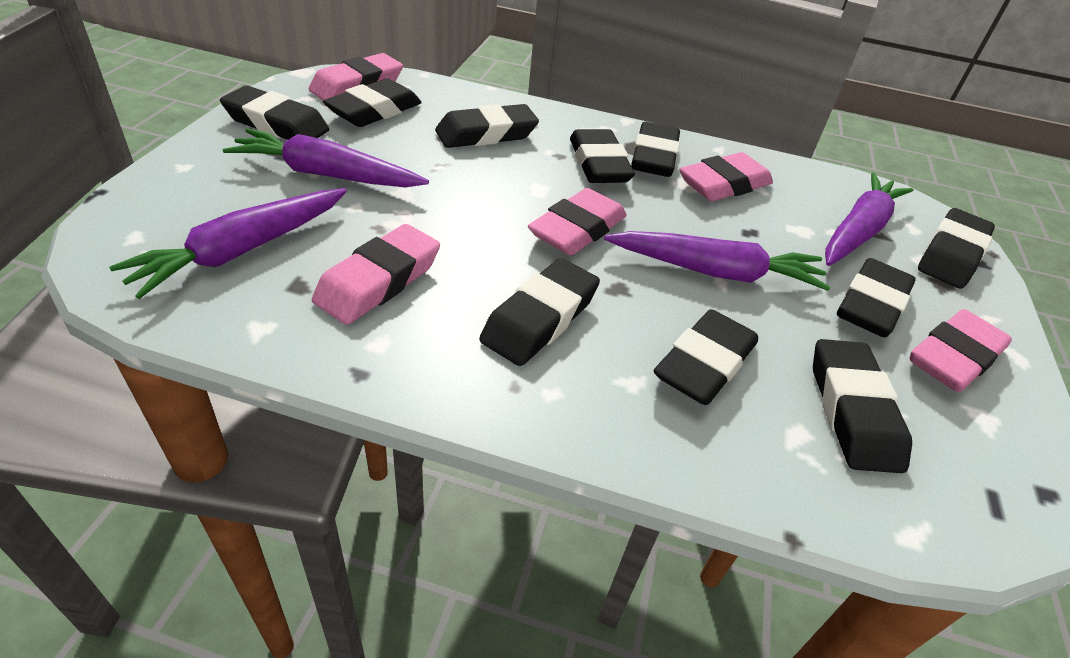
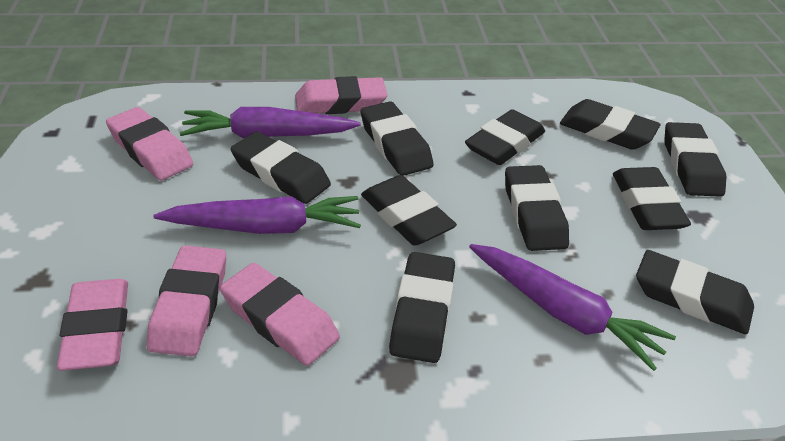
purple carrot: 4 -> 3

